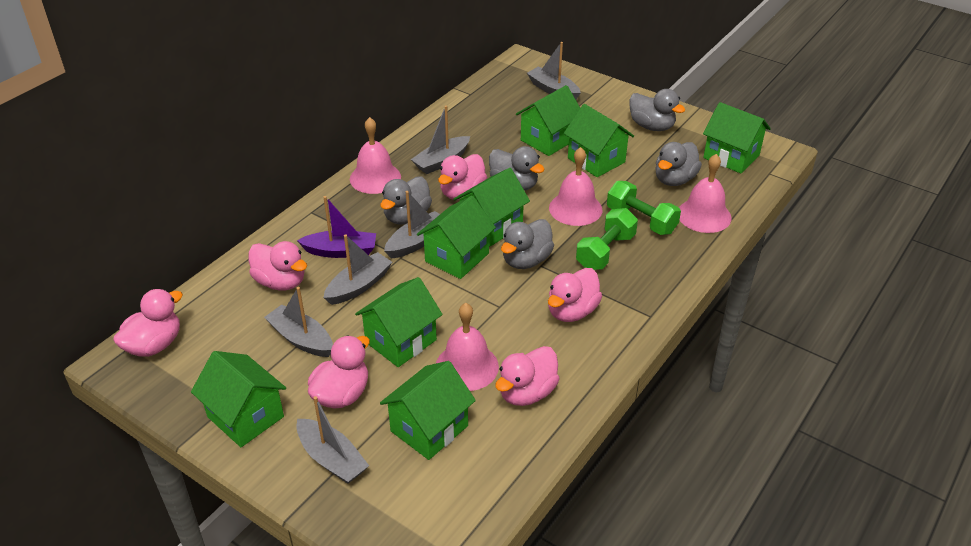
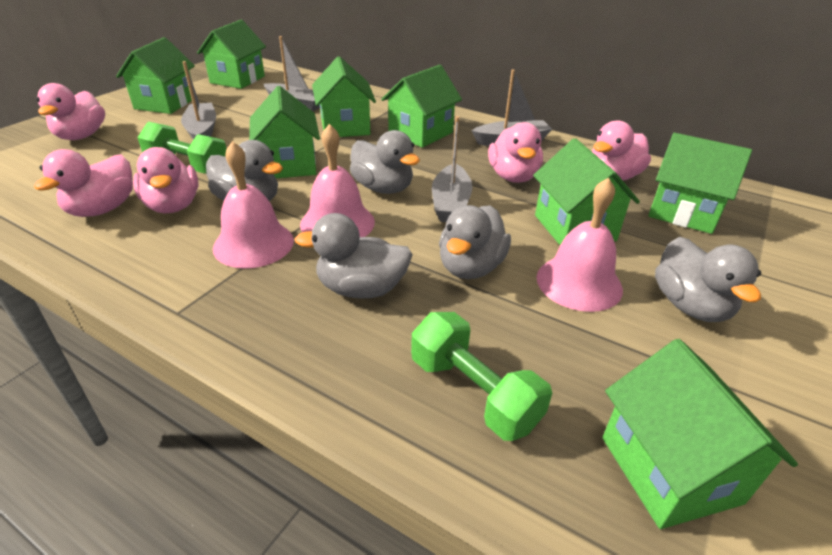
grey boat: 6 -> 4
pink bell: 4 -> 3
pink duck: 6 -> 5
purple boat: 1 -> 0

